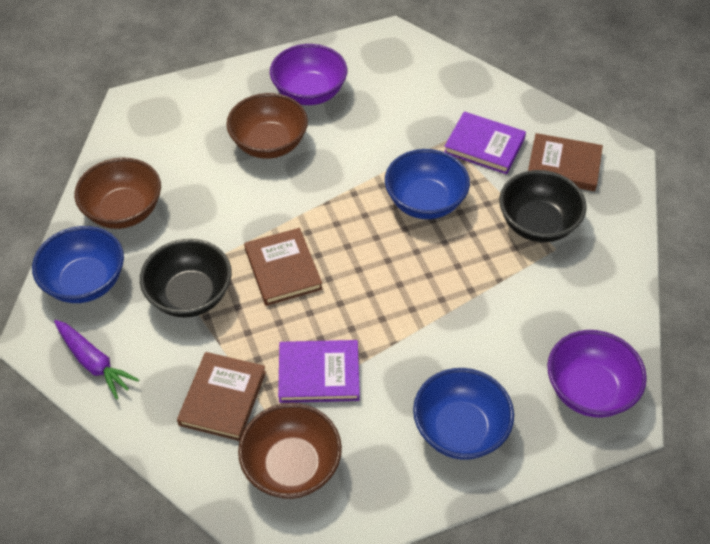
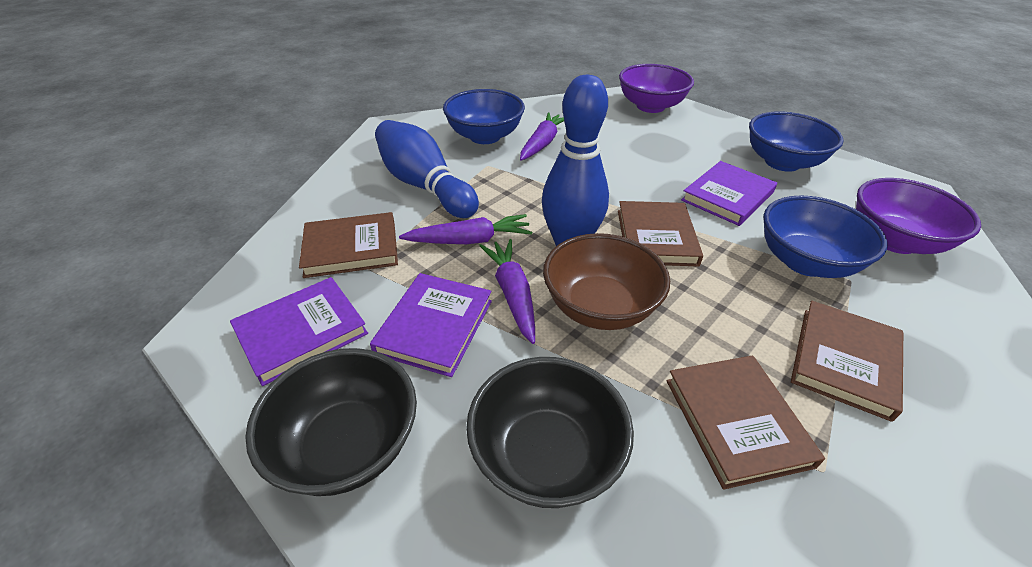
blue bowling pin: 0 -> 2
brown book: 3 -> 4
brown bowl: 3 -> 1
purple book: 2 -> 3
purple carrot: 1 -> 3

